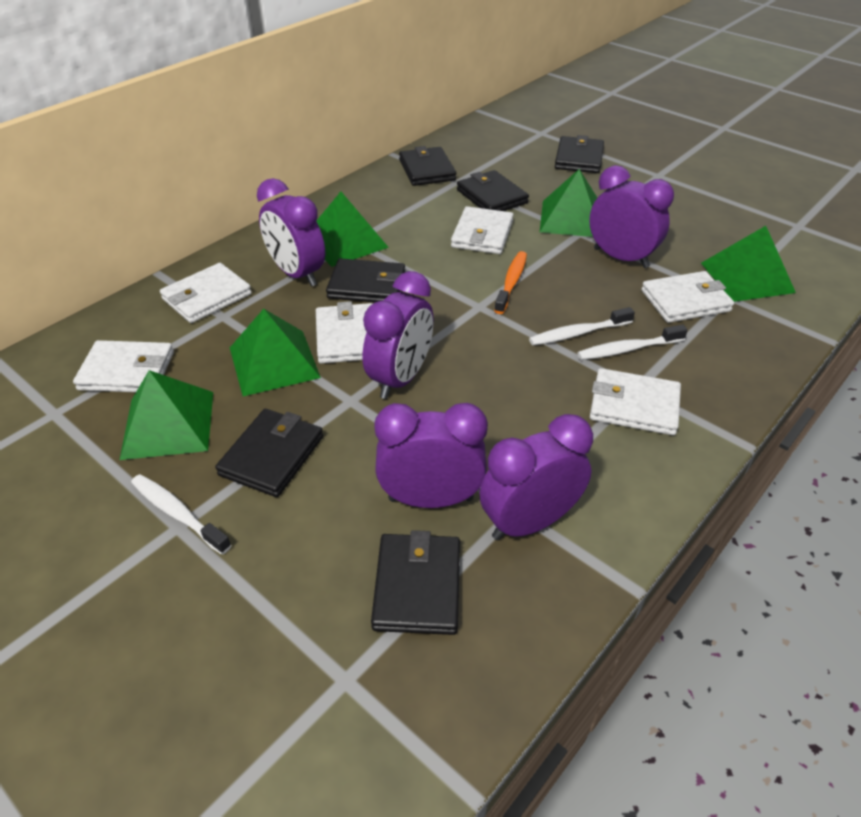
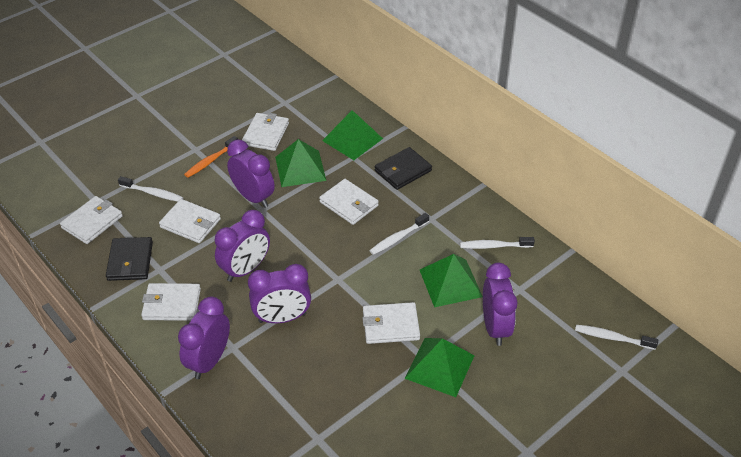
black wallet: 6 -> 2
green pyramid: 5 -> 4
white toothbrush: 3 -> 4

